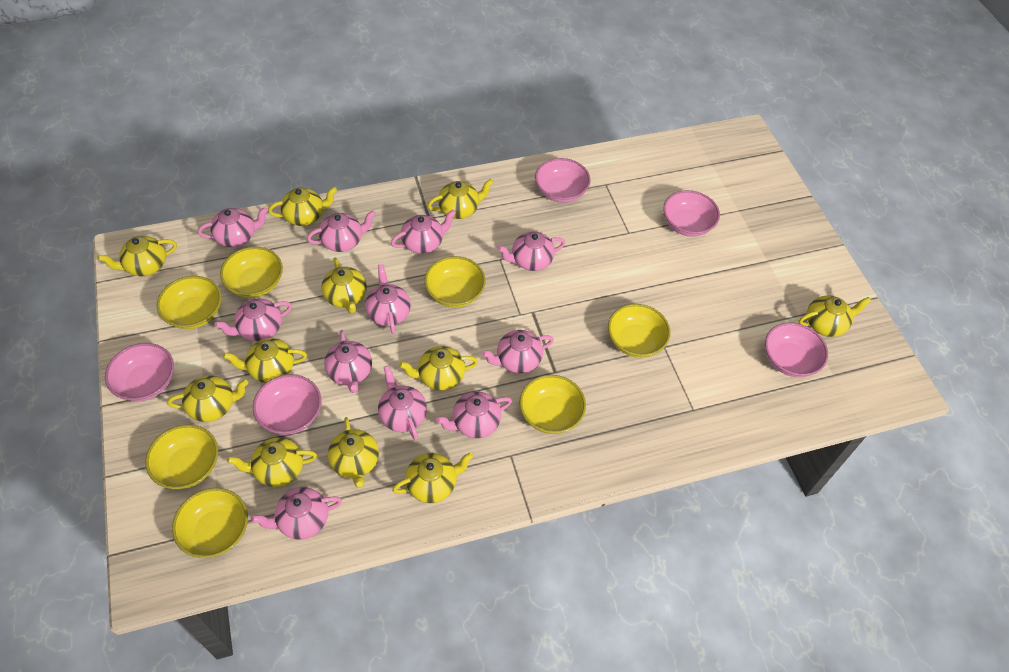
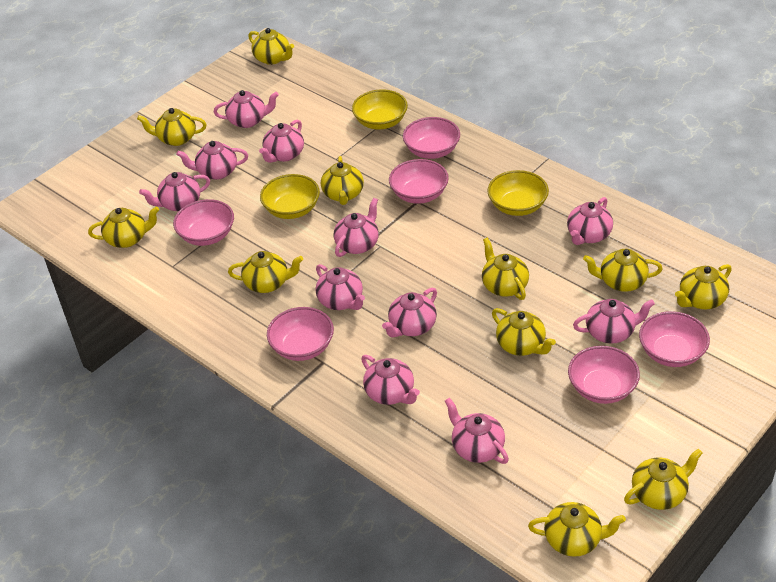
pink bowl: 5 -> 6
yellow bowl: 7 -> 3

